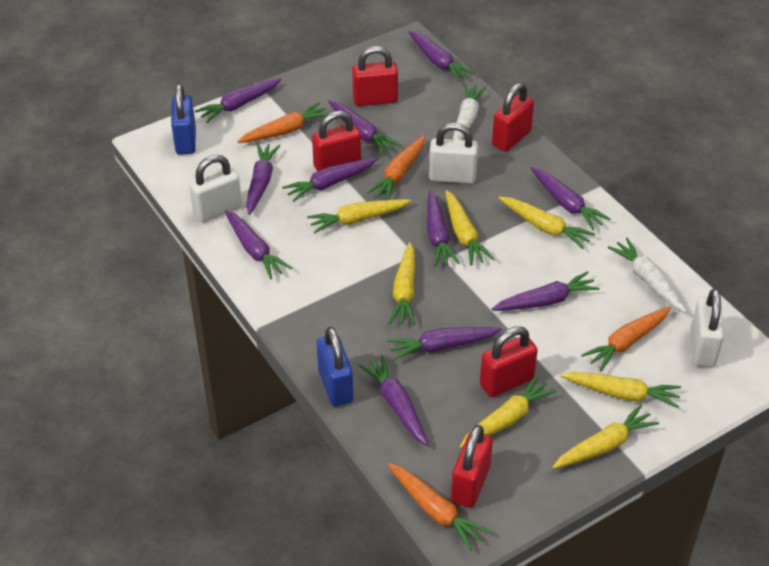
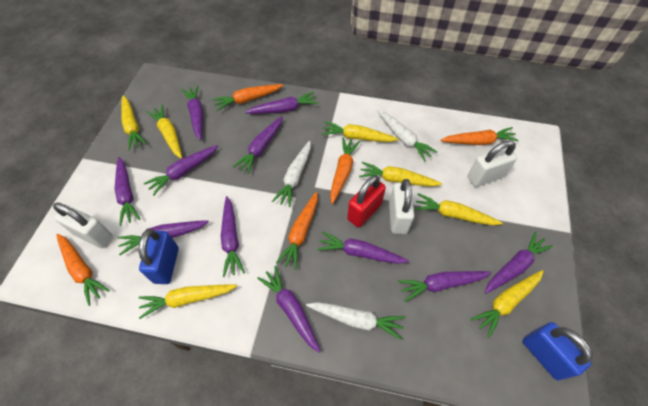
orange carrot: 4 -> 5
red padlock: 5 -> 1
white carrot: 2 -> 3

